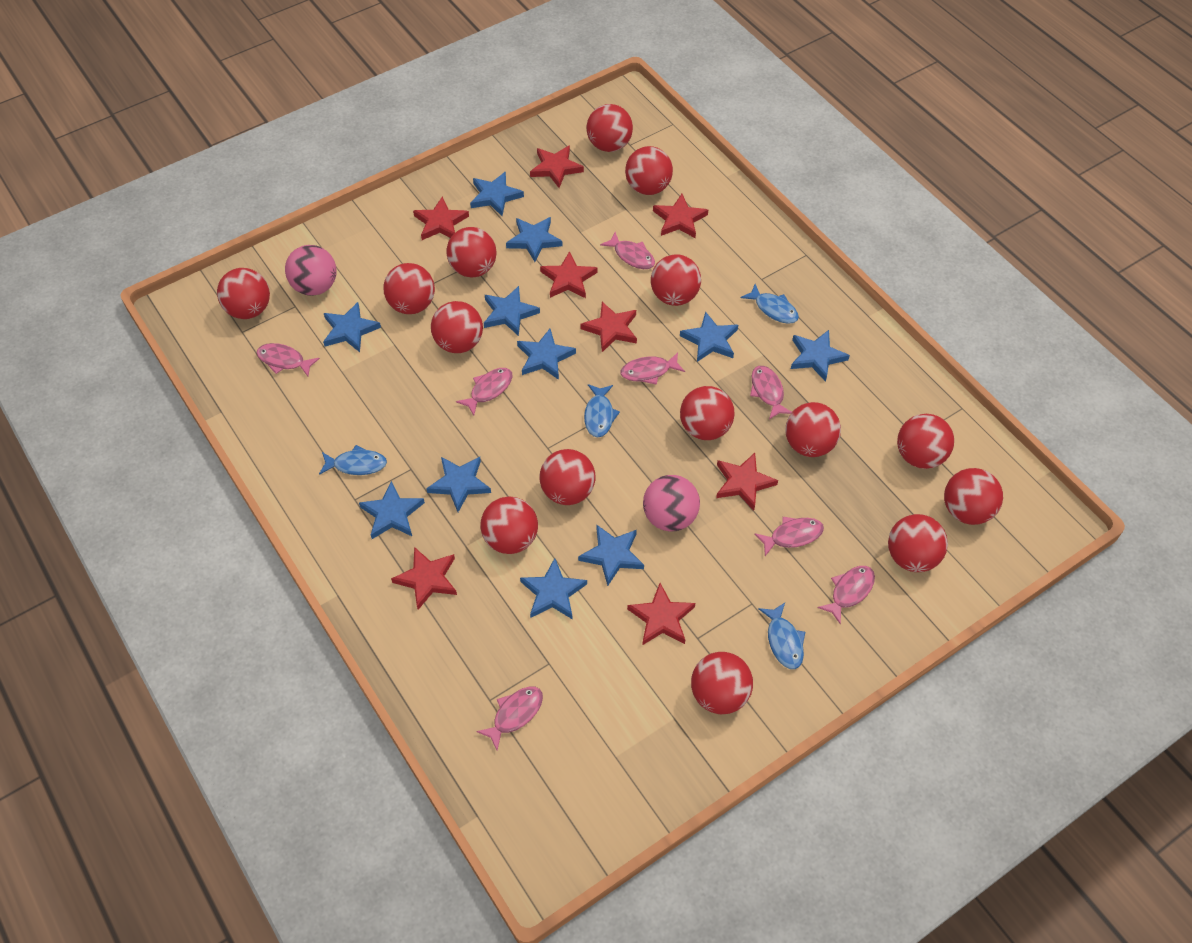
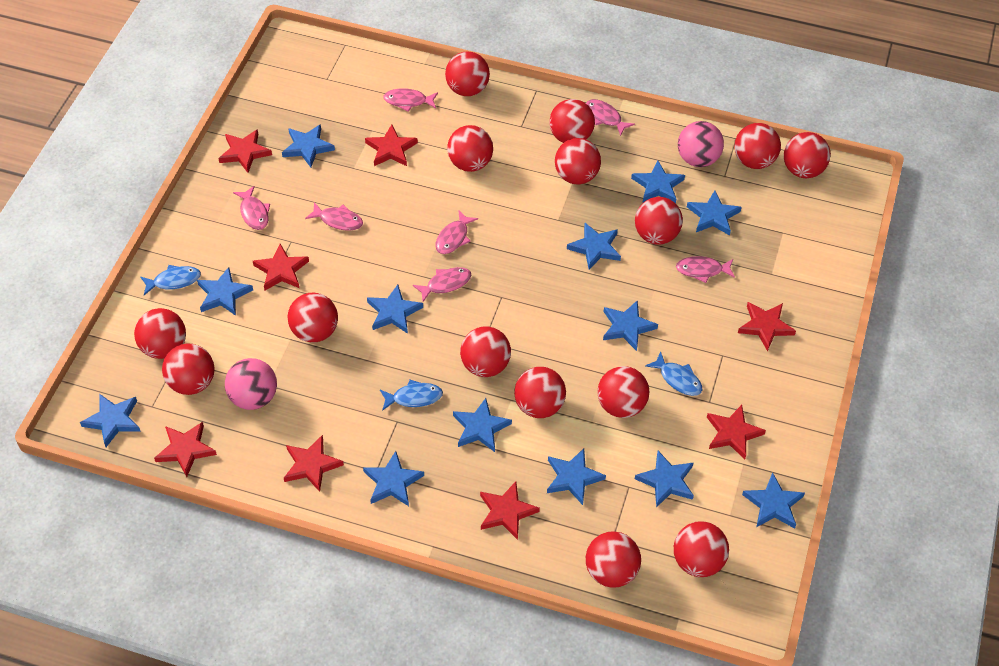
blue fish: 4 -> 3
blue star: 11 -> 13
pink fish: 8 -> 7

